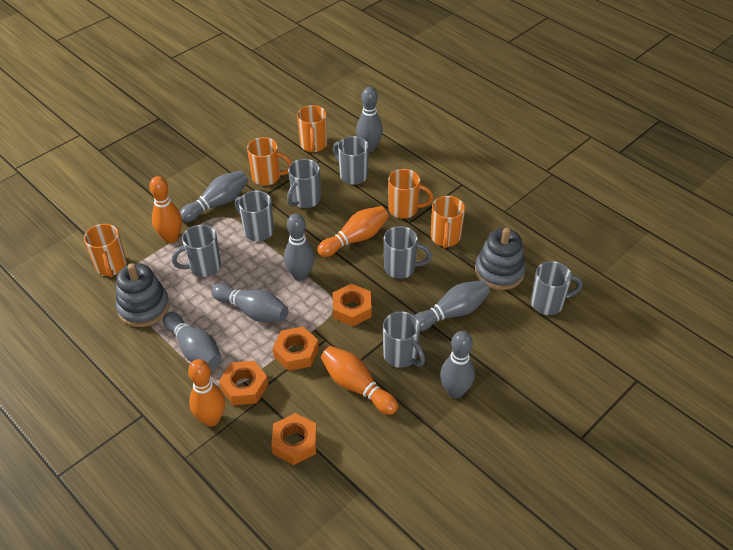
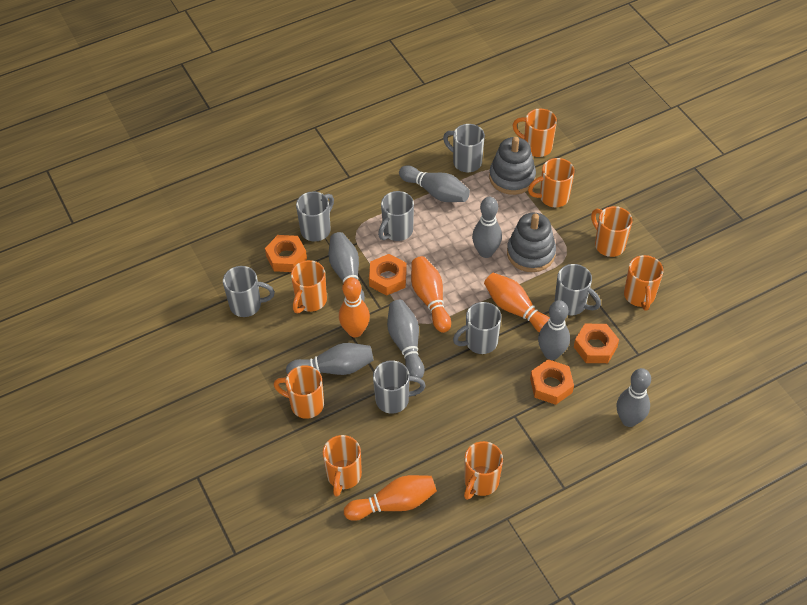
orange mug: 5 -> 8

